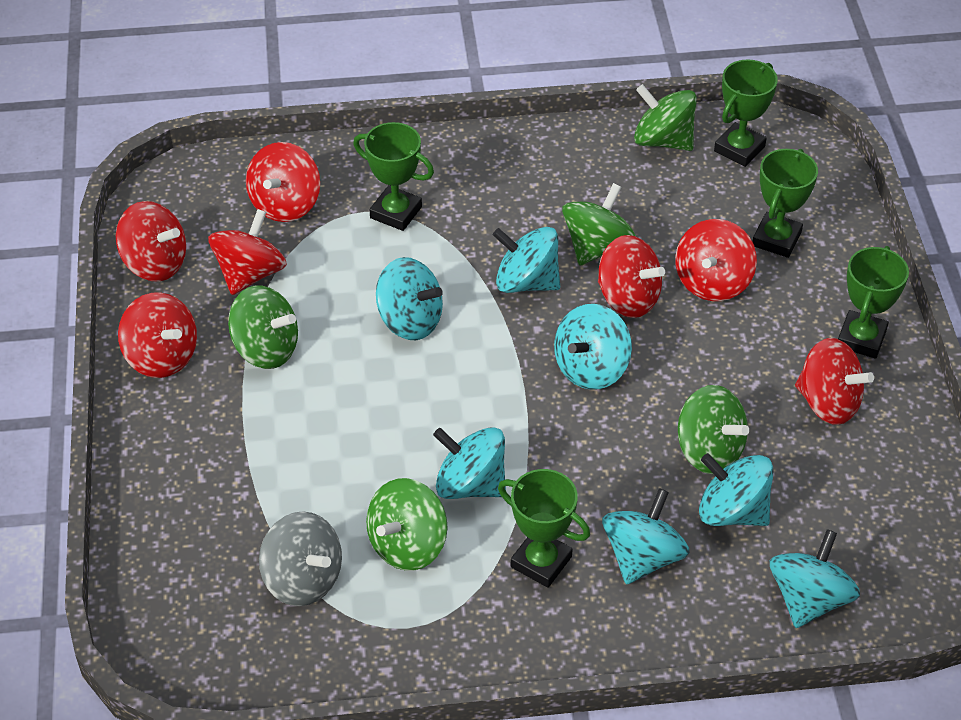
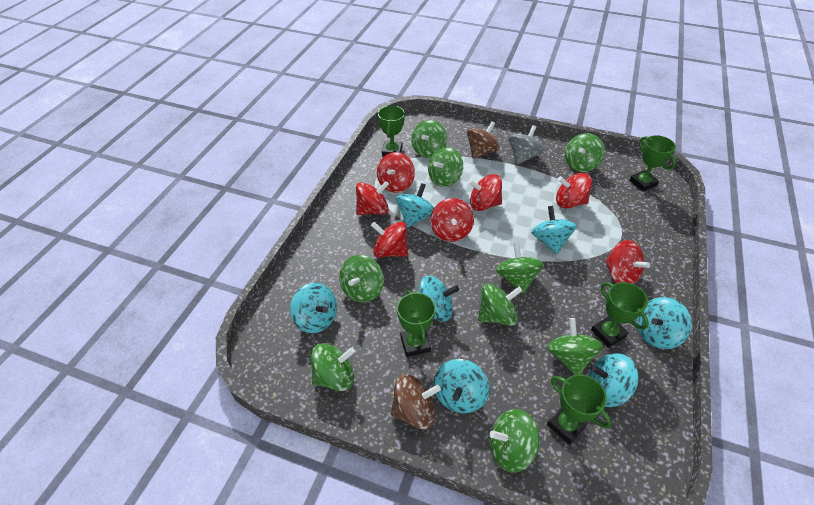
brown spinning top: 0 -> 2
green spinning top: 5 -> 9

